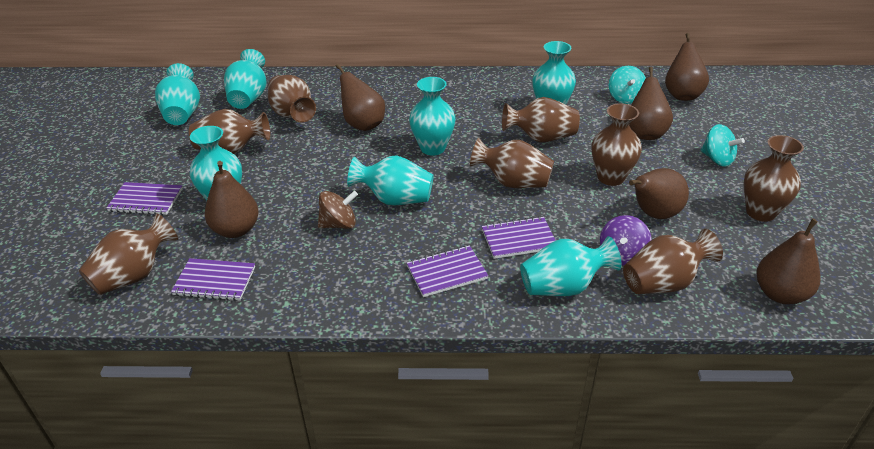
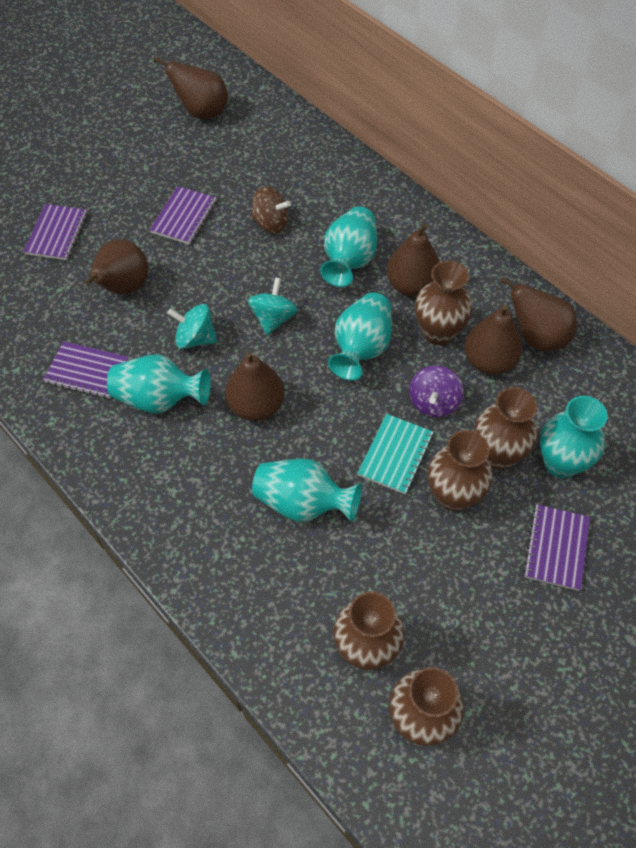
brown vase: 8 -> 5
turquoise notebook: 0 -> 1
turquoise vase: 7 -> 5

